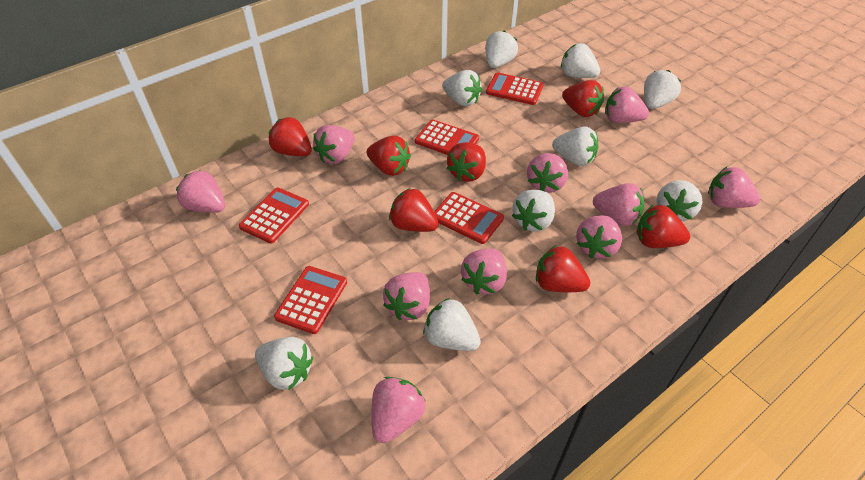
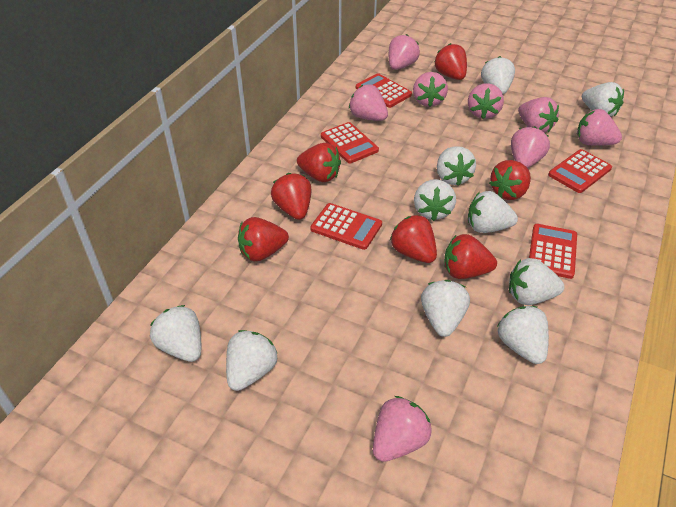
pink strawberry: 10 -> 8
white strawberry: 9 -> 10

